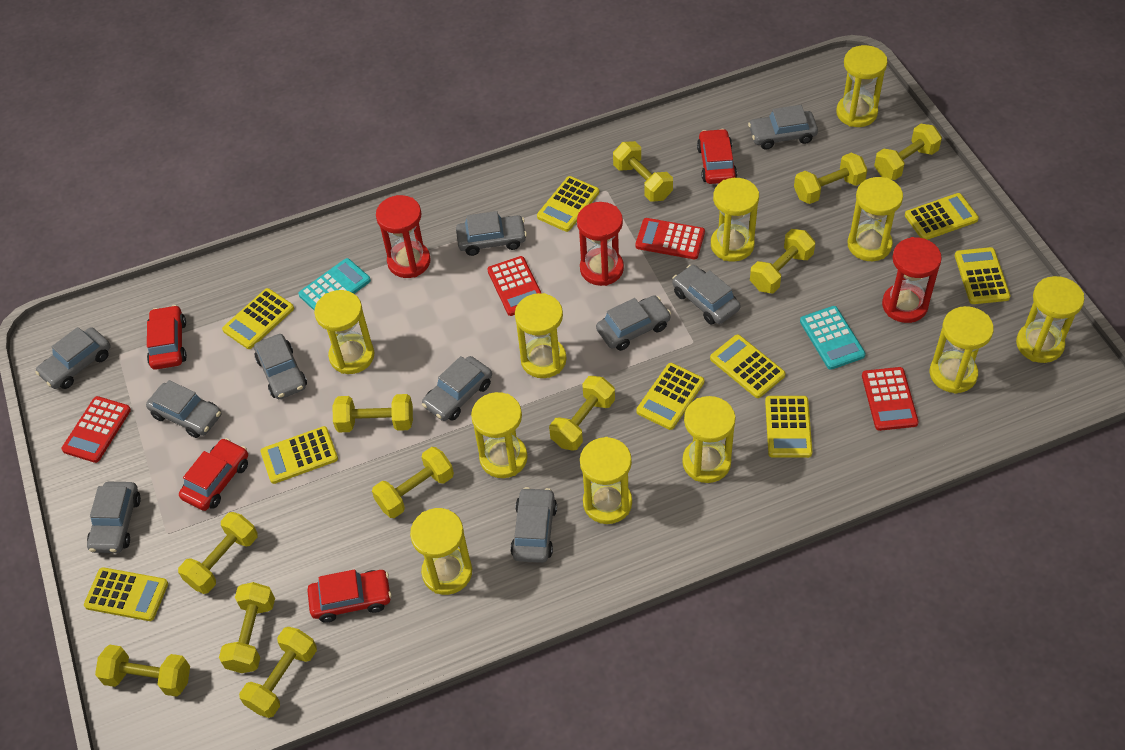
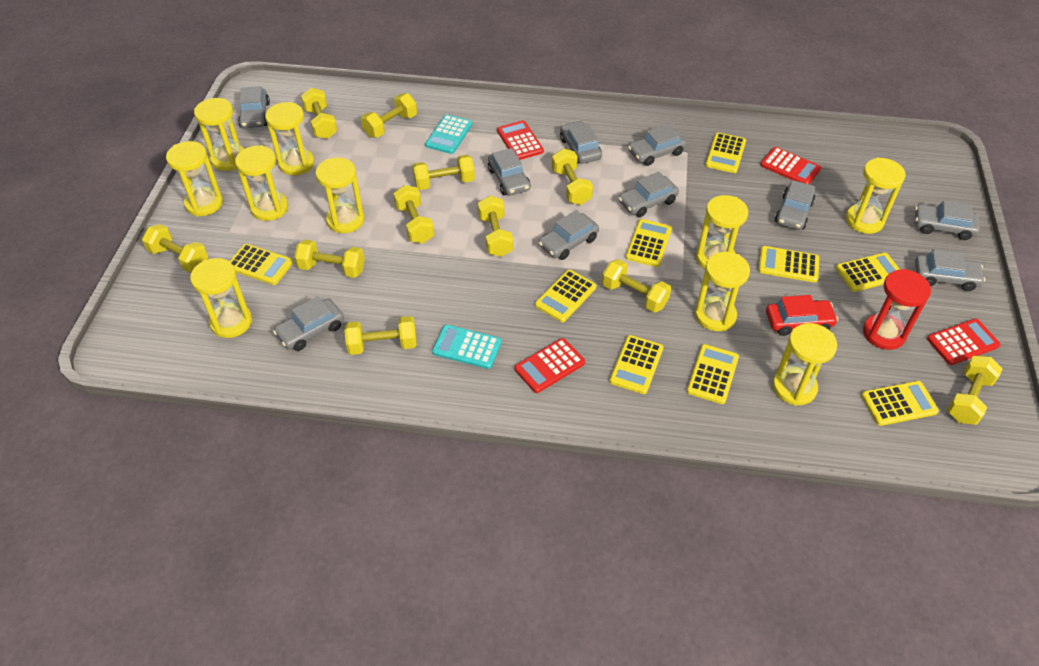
red car: 4 -> 1
red hourglass: 3 -> 1
yellow hourglass: 11 -> 10

